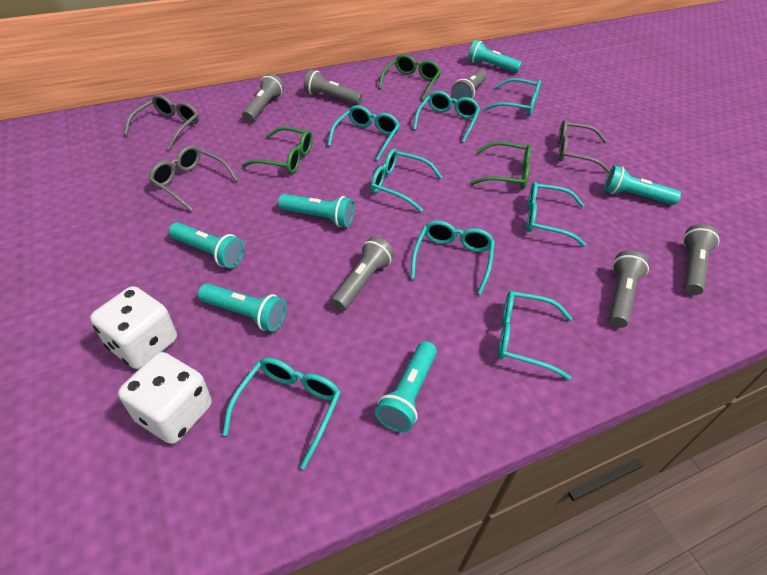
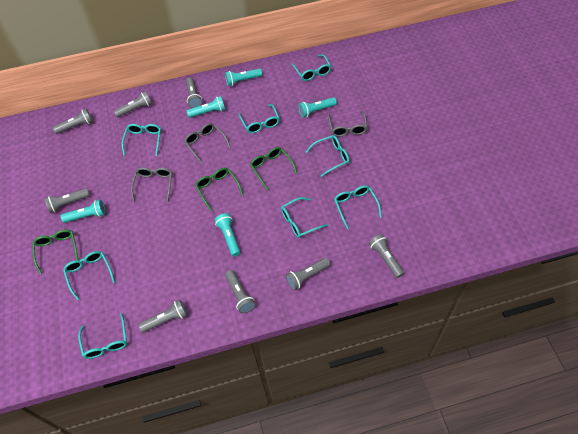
grey flashlight: 6 -> 8
turquoise flashlight: 6 -> 5
white dice: 2 -> 0

